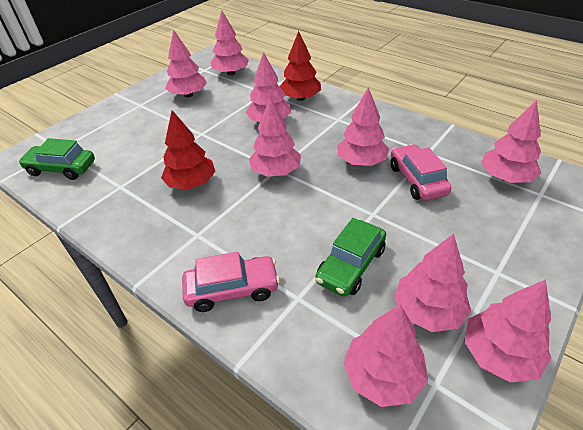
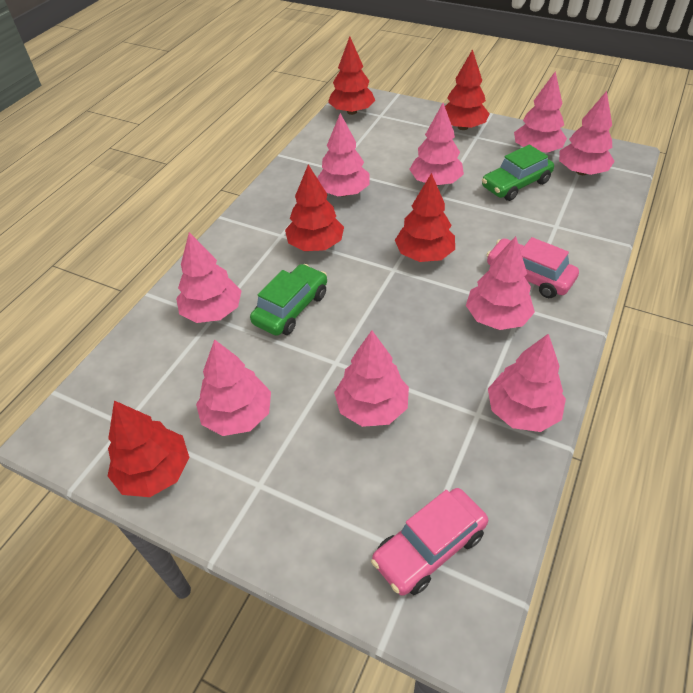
red tree: 2 -> 5

